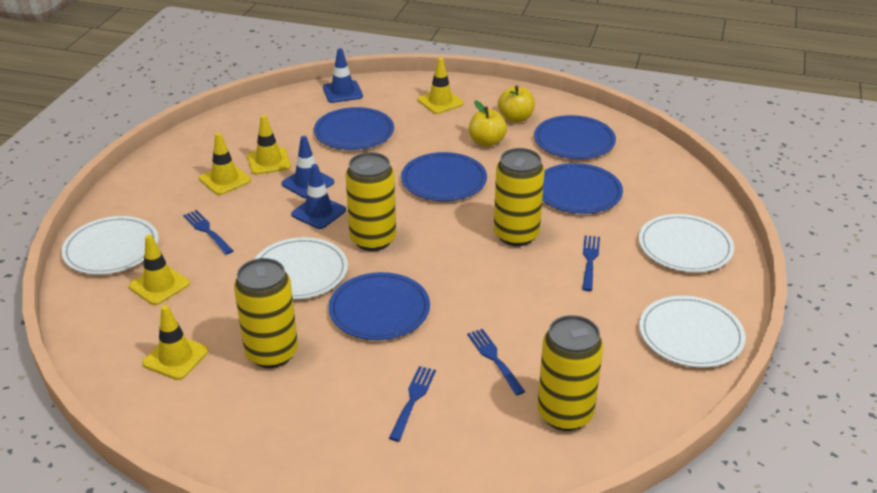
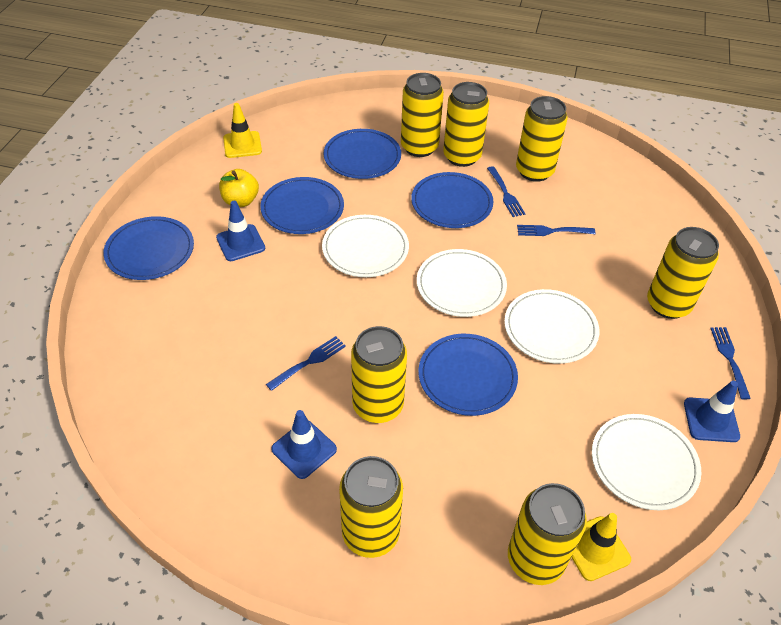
yellow apple: 2 -> 1
yellow can: 4 -> 7
yellow traffic cone: 5 -> 2

